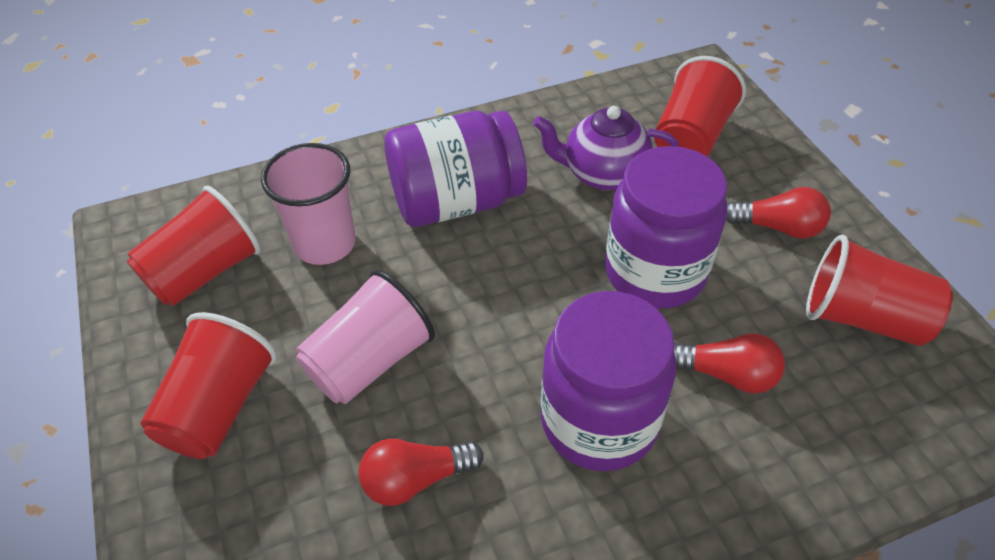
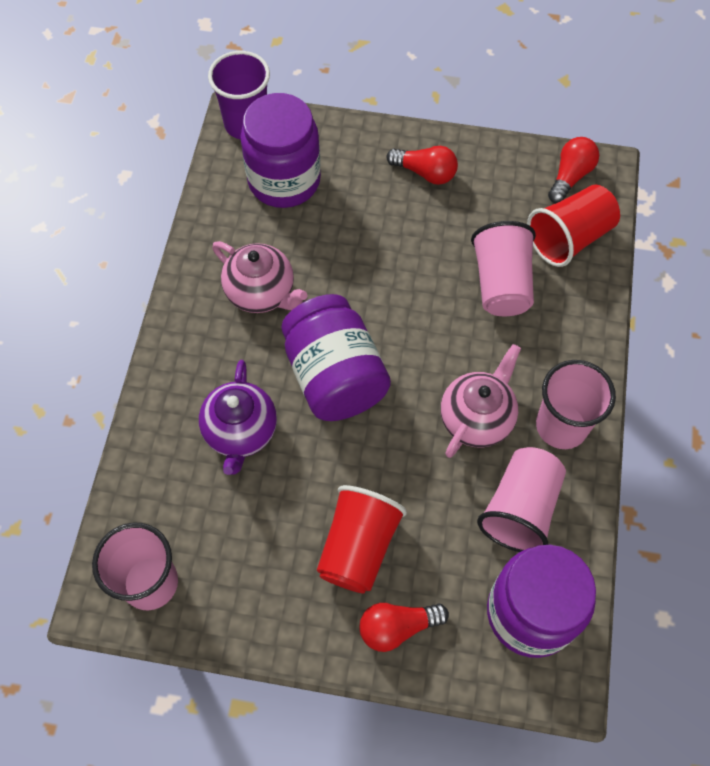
pink cup: 2 -> 4
pink teapot: 0 -> 2
purple cup: 0 -> 1
red cup: 4 -> 2

